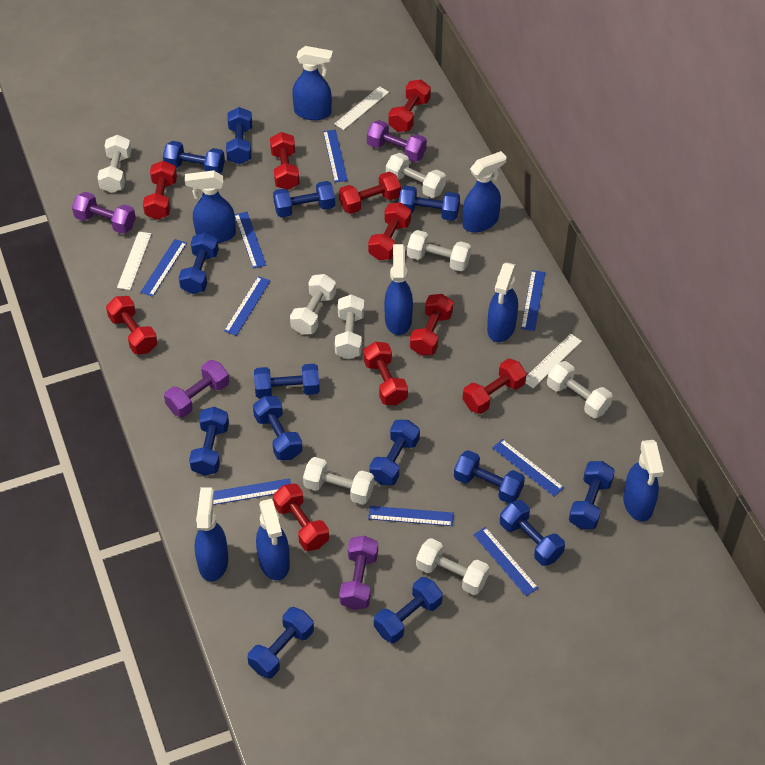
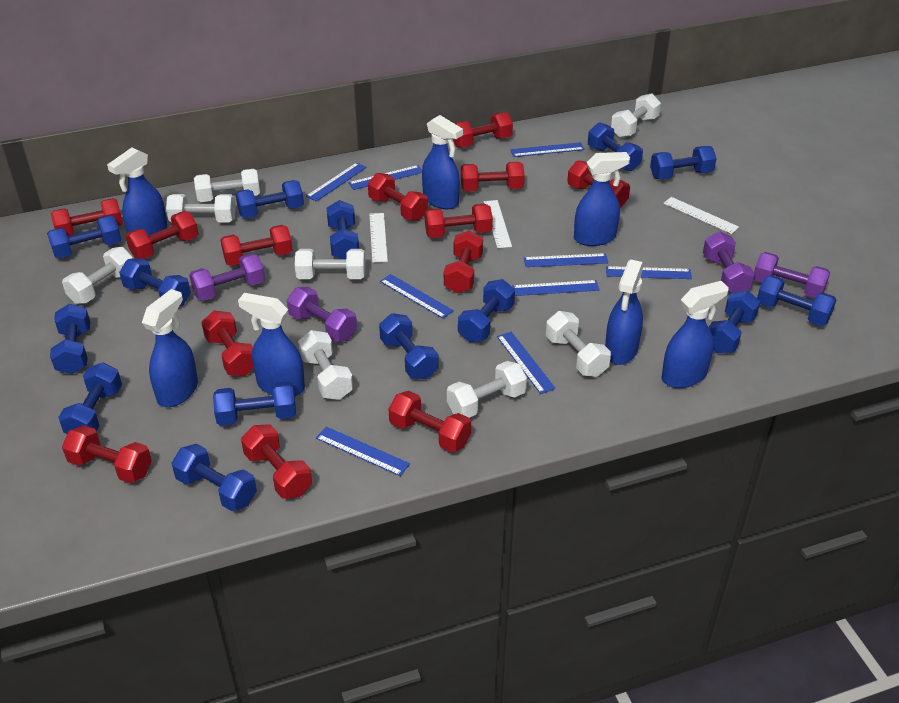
blue spray bottle: 8 -> 7
red dumbbell: 10 -> 13

